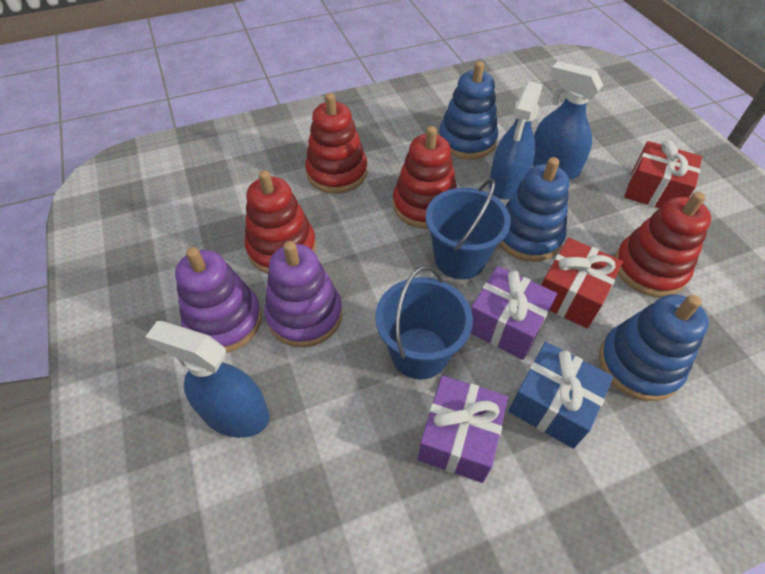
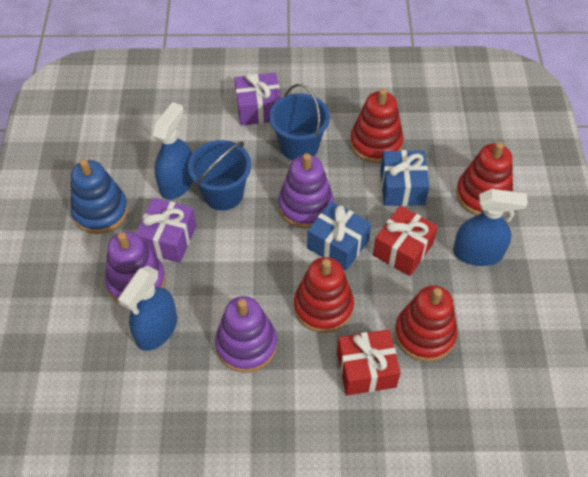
blue gift: 1 -> 2
blue stacking toy: 3 -> 1
purple stacking toy: 2 -> 3

